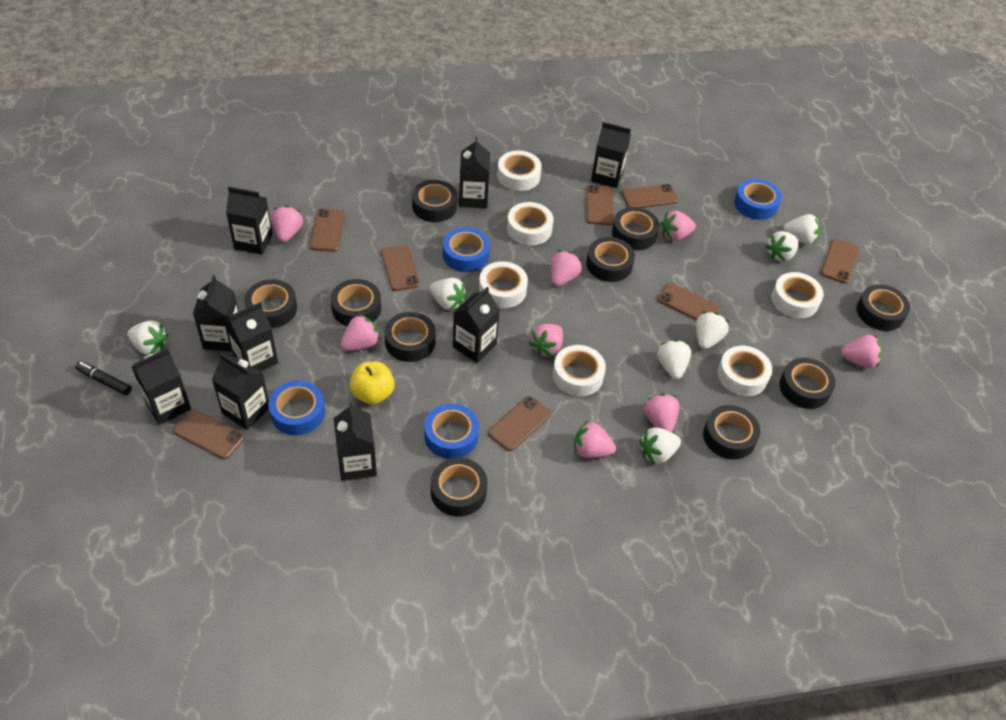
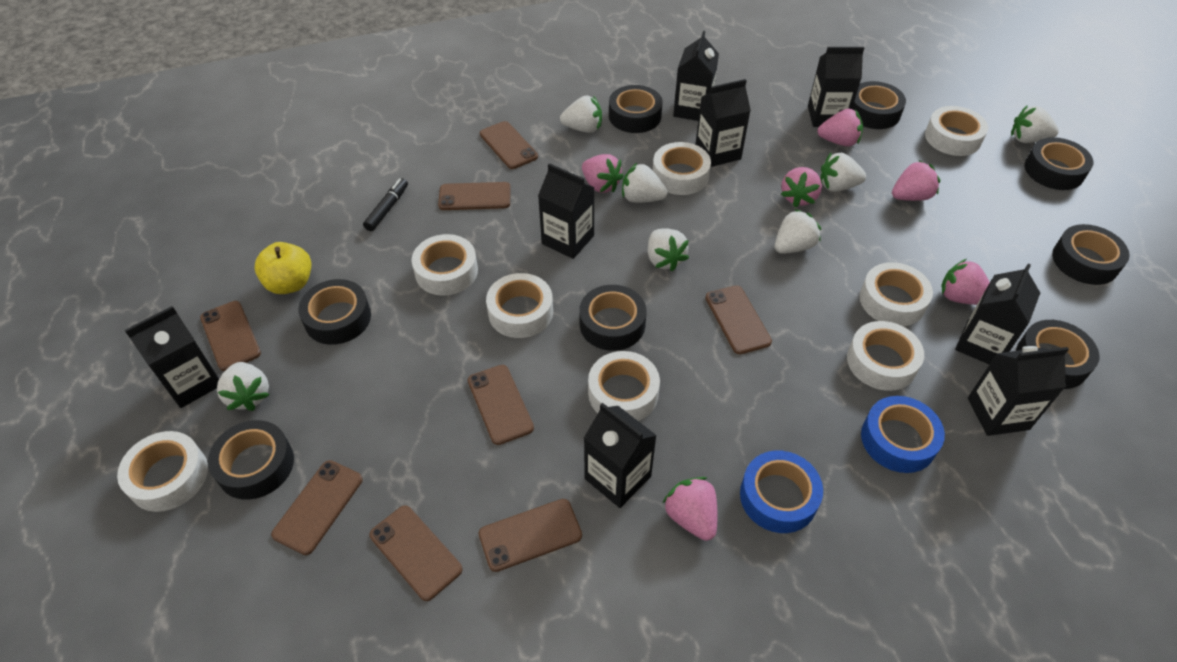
black carton: 9 -> 8
black tape: 10 -> 8
blue tape: 4 -> 2
pink strawberry: 8 -> 6
white tape: 6 -> 8

